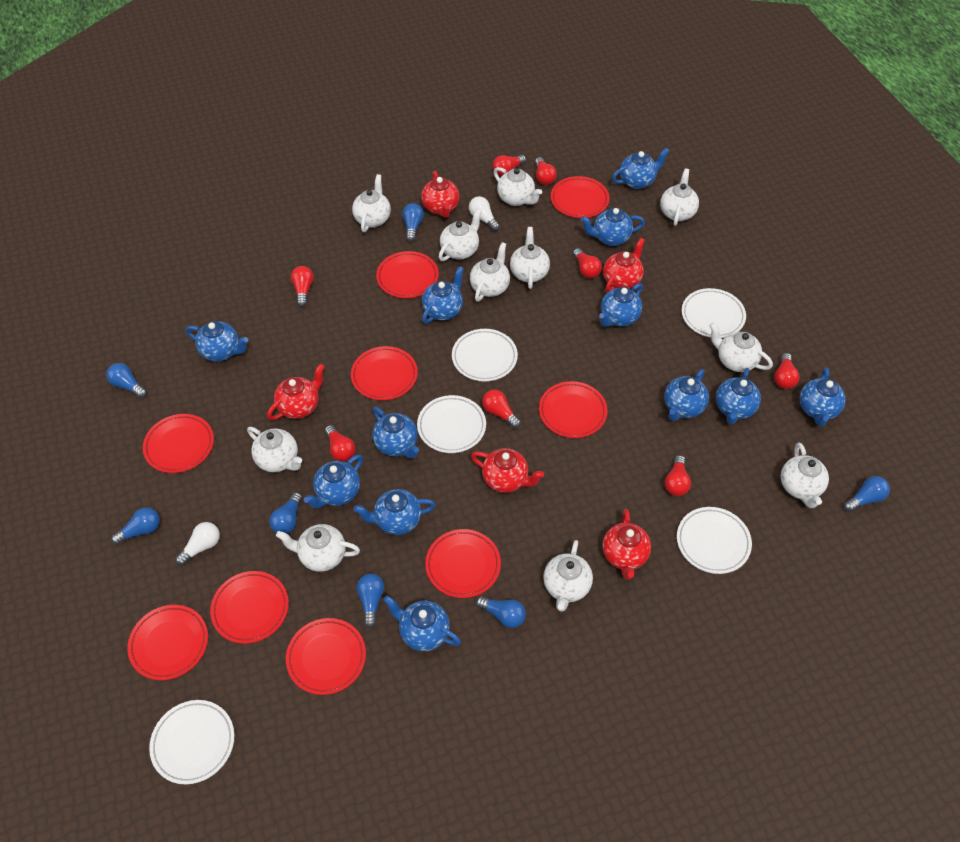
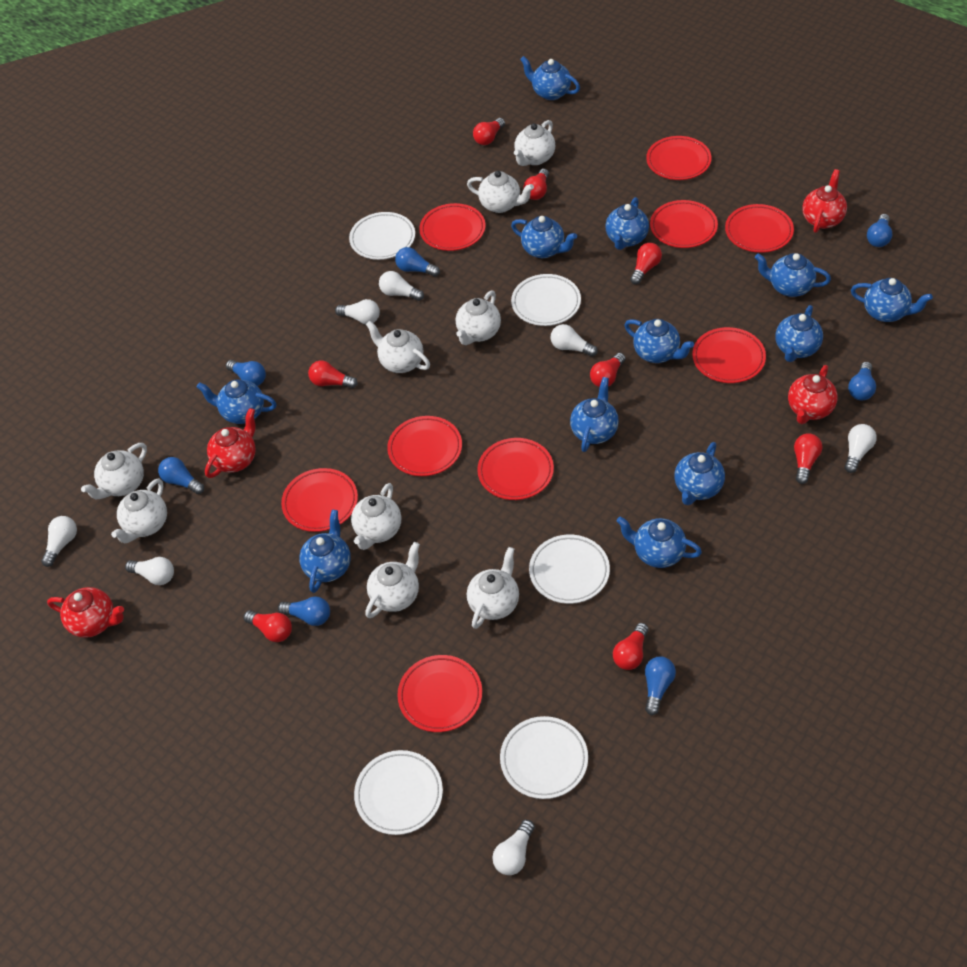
red teapot: 5 -> 4
white light bulb: 2 -> 7
white teapot: 11 -> 9

